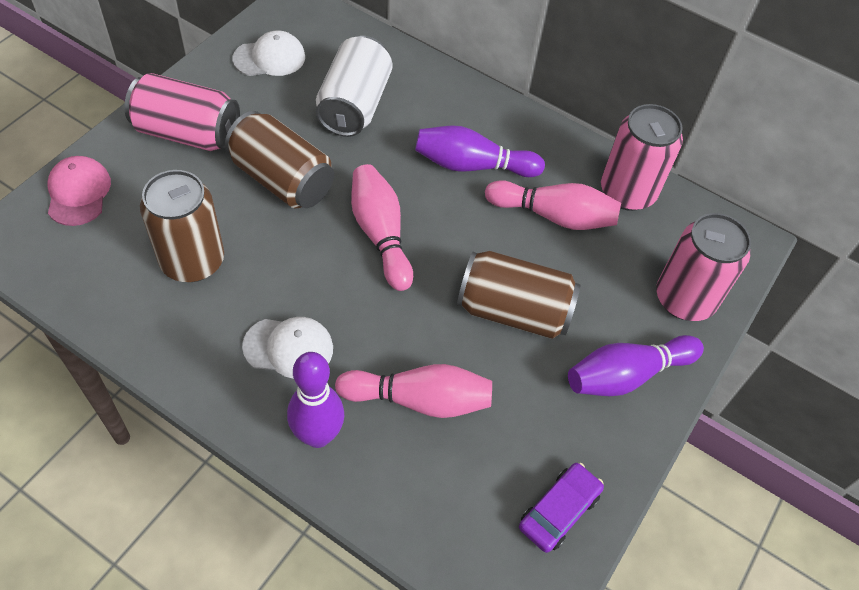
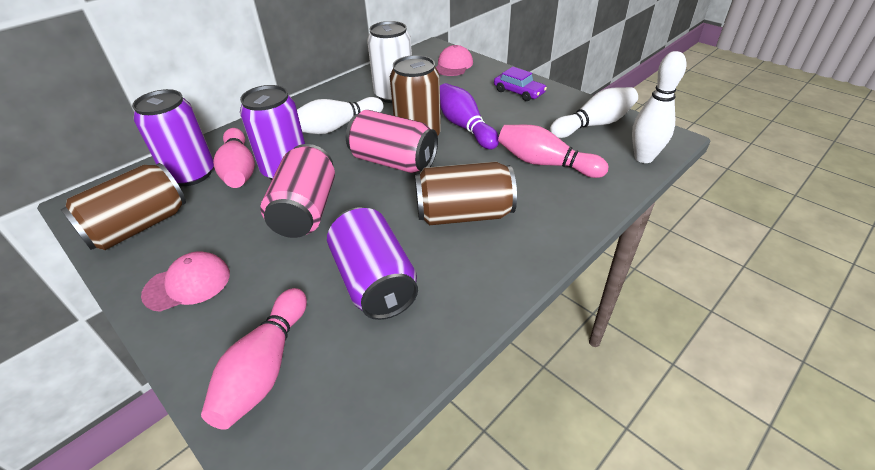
pink can: 3 -> 2
pink cap: 1 -> 2
purple bowling pin: 3 -> 1
purple can: 0 -> 3
white bowling pin: 0 -> 3
white cap: 2 -> 0

